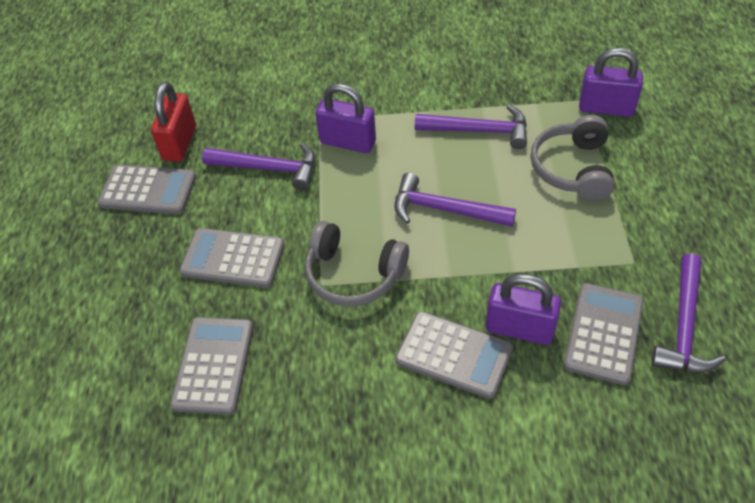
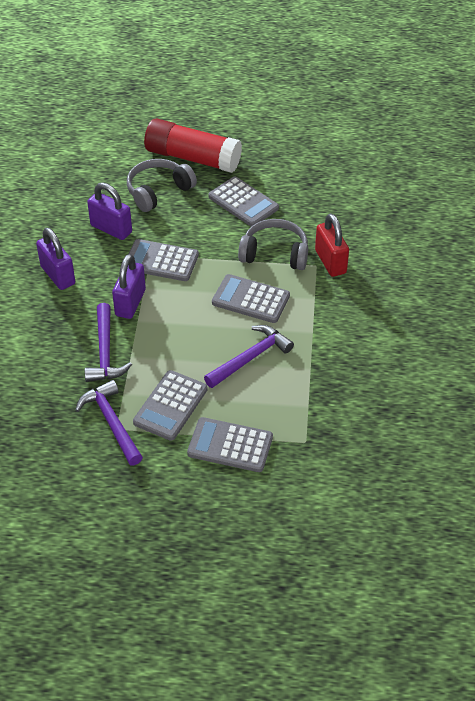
purple hammer: 4 -> 3
red glue stick: 0 -> 1

